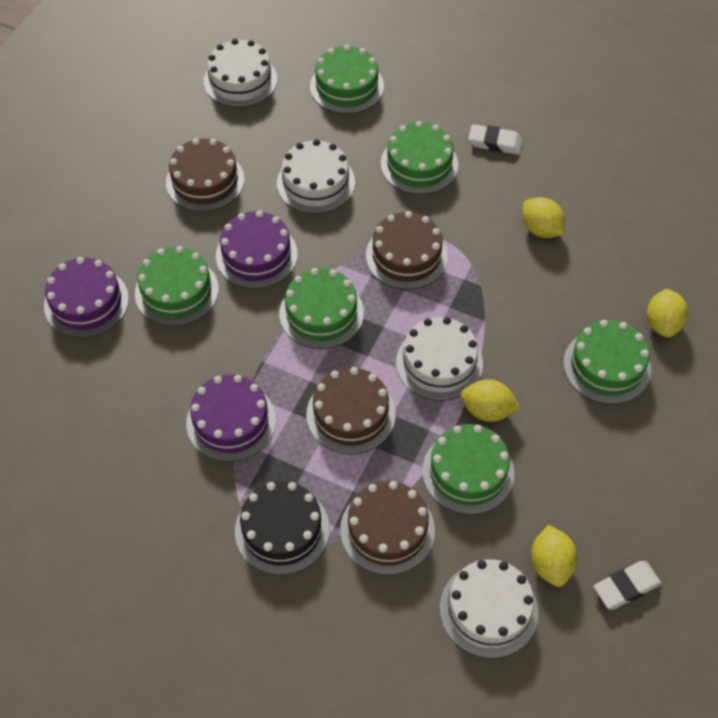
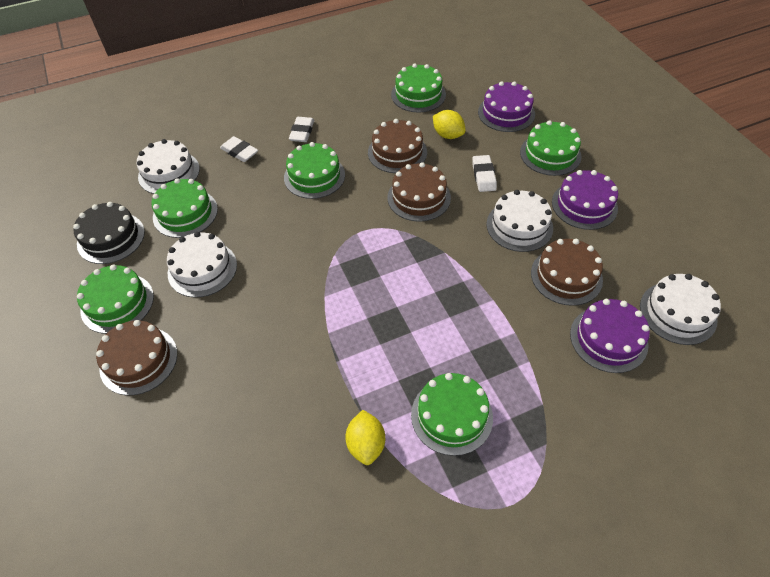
white eraser: 2 -> 3
yellow lemon: 4 -> 2

